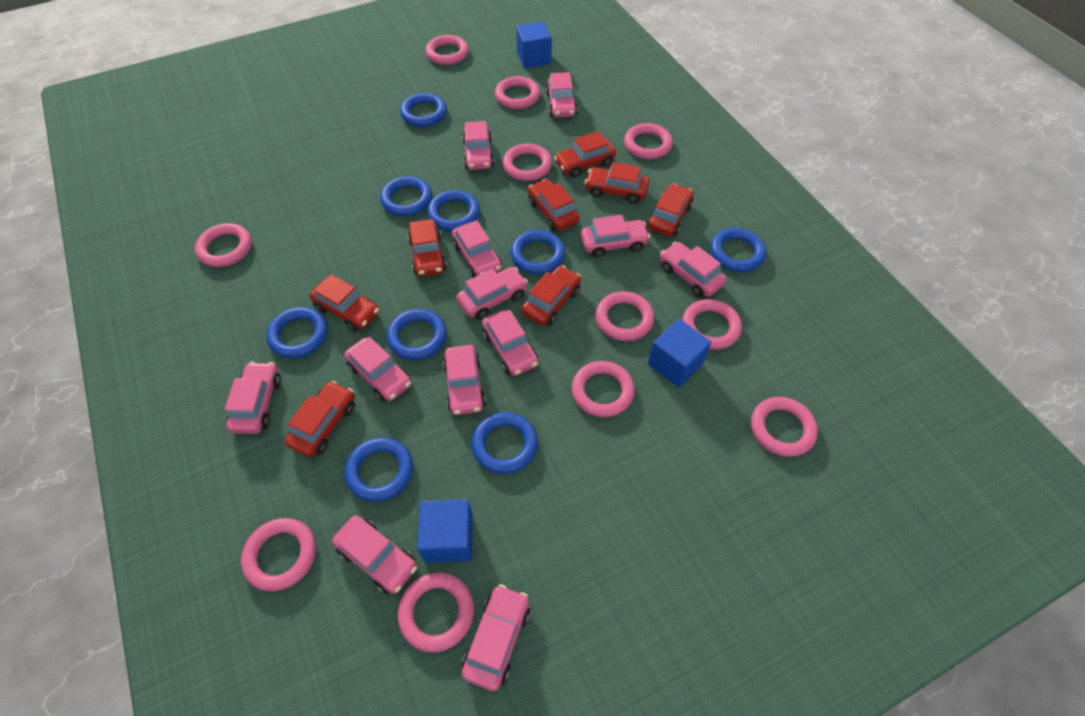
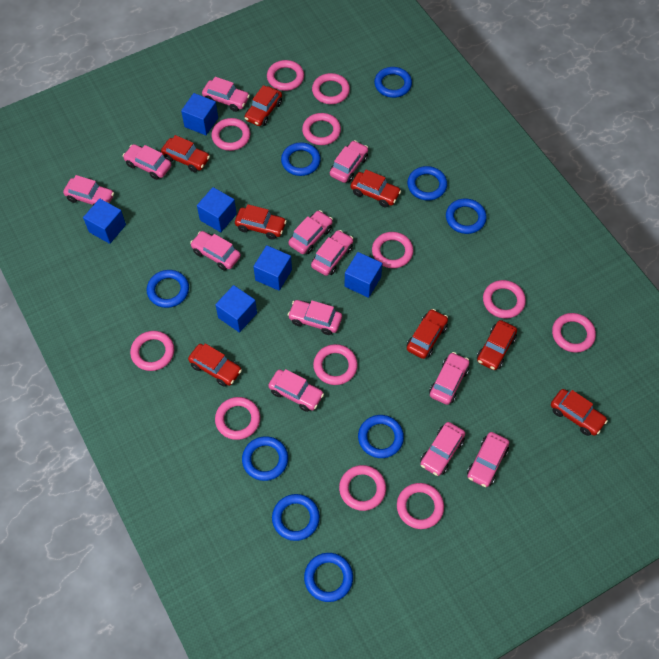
blue cube: 3 -> 6
pink ring: 11 -> 12

